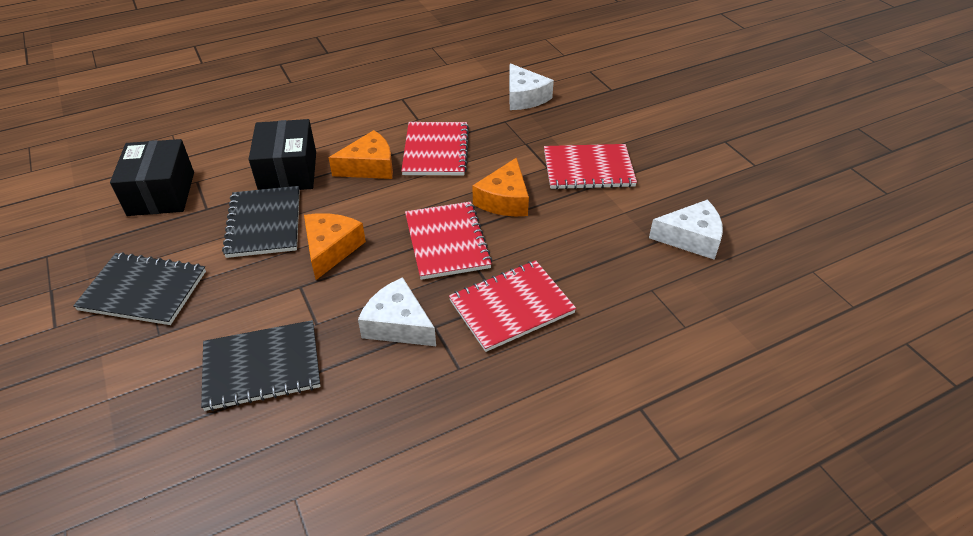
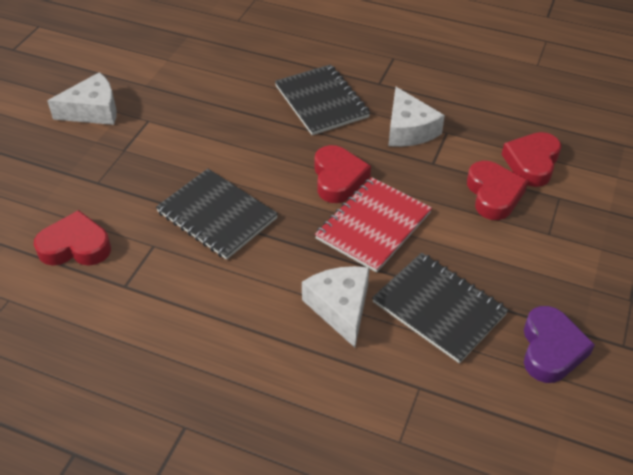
black box: 2 -> 0
orange cheese: 3 -> 0
purple heart: 0 -> 1
red heart: 0 -> 4
red notebook: 4 -> 1

